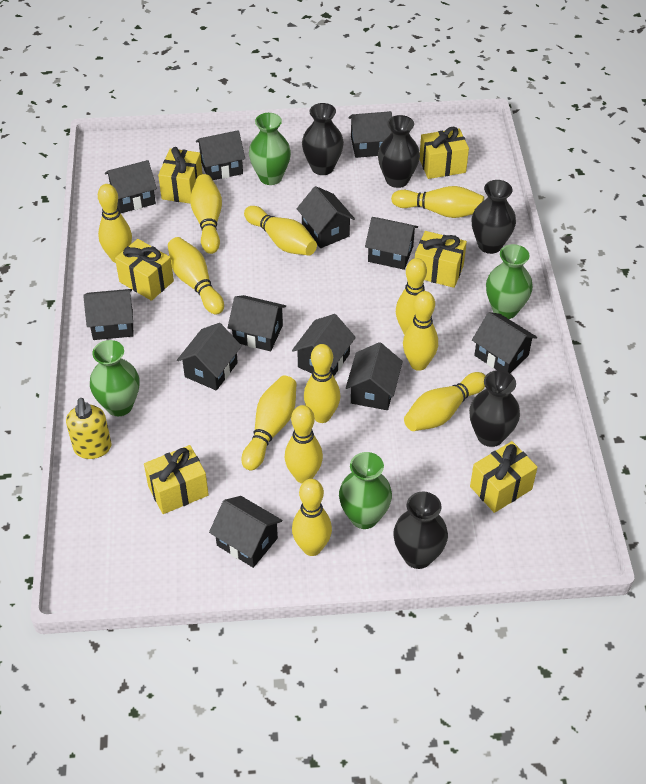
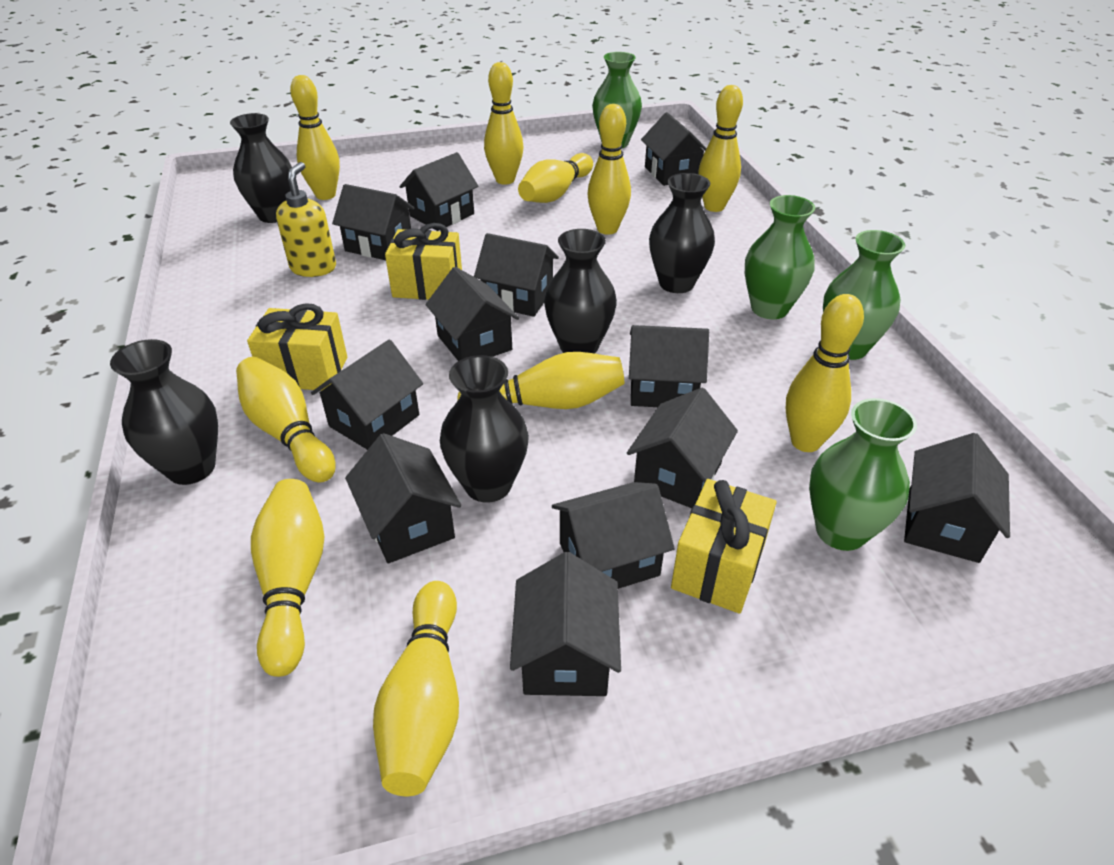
yellow bowling pin: 12 -> 10
yellow gift: 6 -> 3

